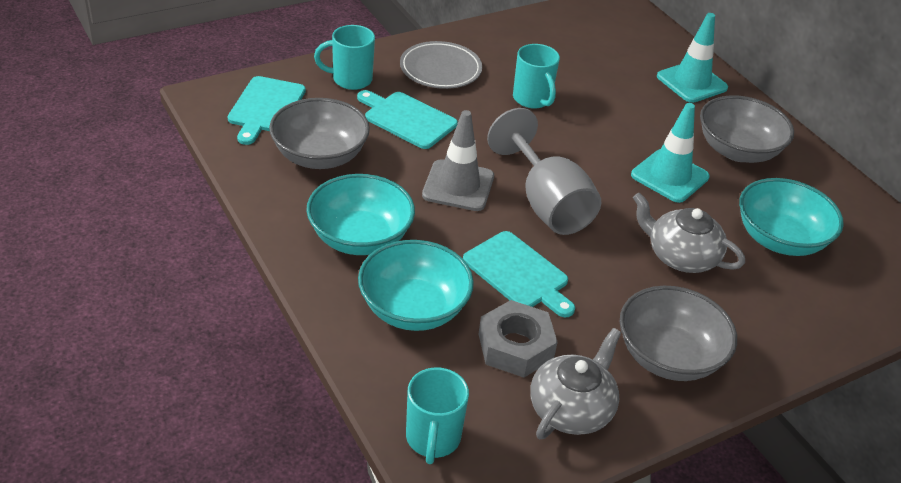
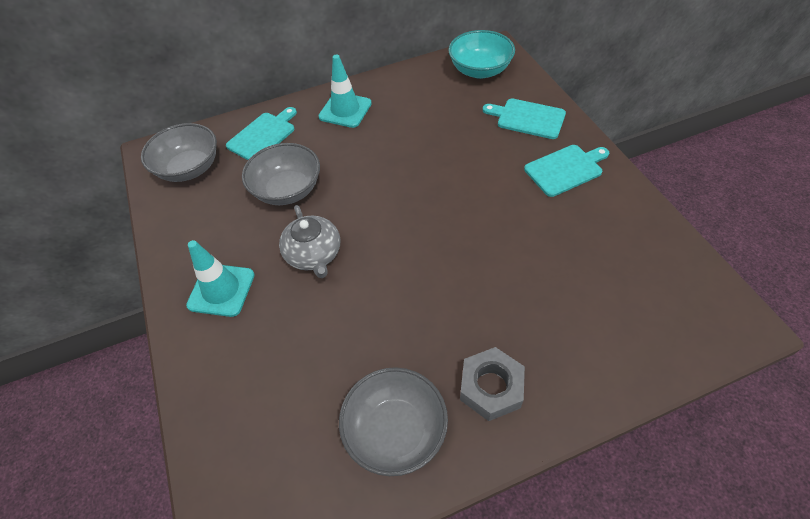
grey goblet: 1 -> 0
grey plate: 1 -> 0
grey teapot: 2 -> 1
grey traffic cone: 1 -> 0
turquoise bowl: 3 -> 1
turquoise mug: 3 -> 0

